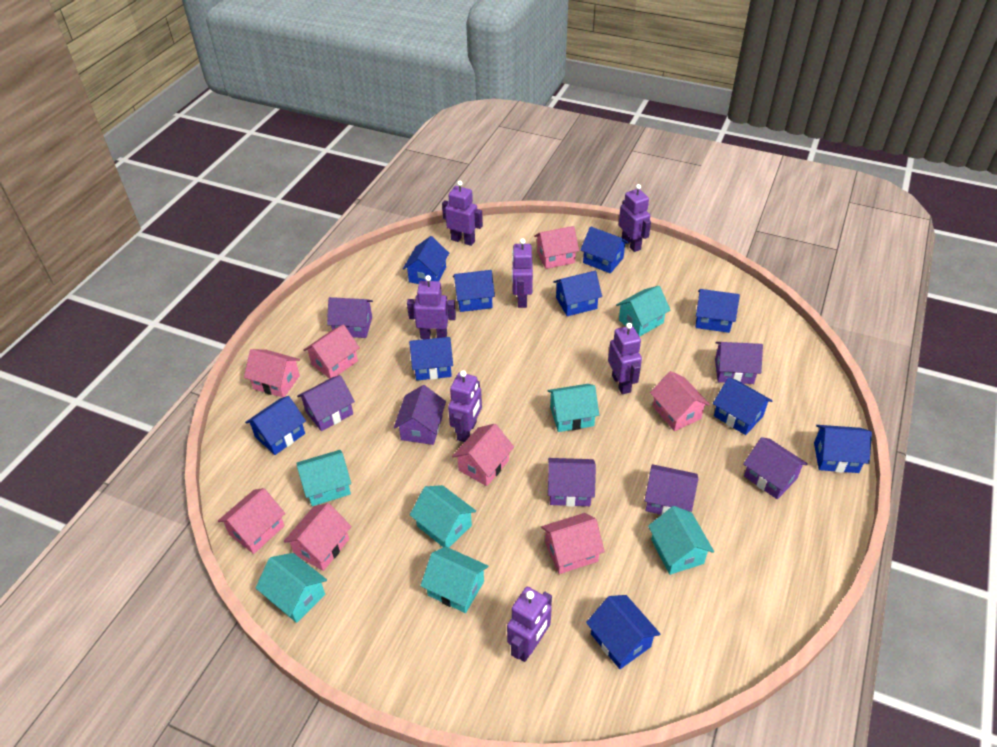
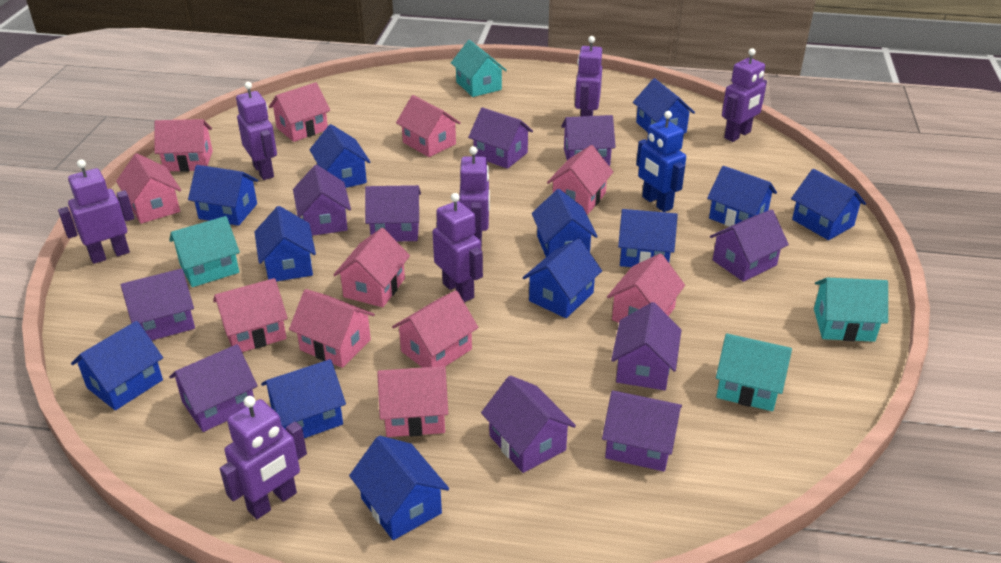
blue house: 10 -> 12
blue robot: 0 -> 1
pink house: 8 -> 11
purple house: 7 -> 10
turquoise house: 7 -> 4

